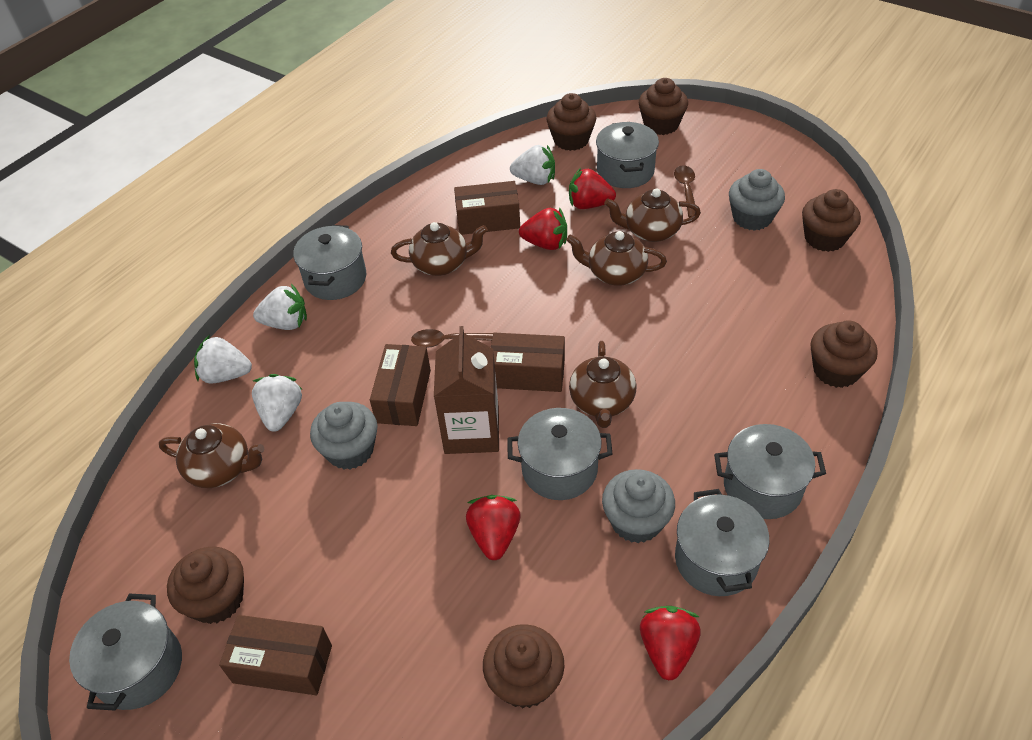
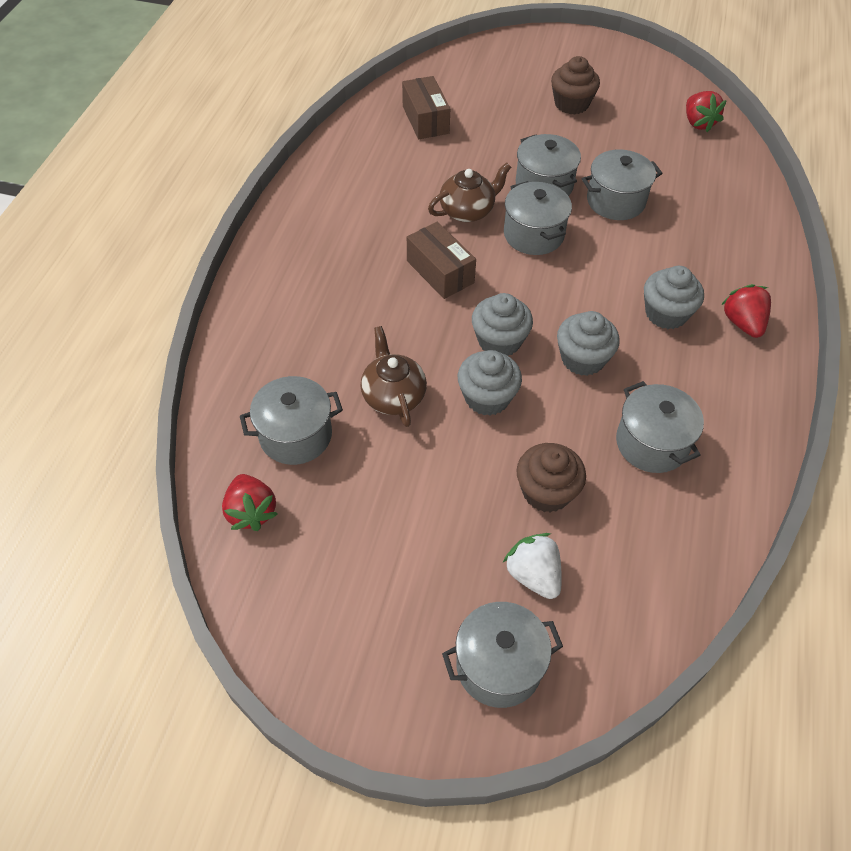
brown box: 4 -> 2
brown carton: 1 -> 0
brown cupcake: 6 -> 2
brown spoon: 2 -> 0
brown teapot: 5 -> 2
grey cupcake: 3 -> 4
red strawberry: 4 -> 3
white strawberry: 4 -> 1

